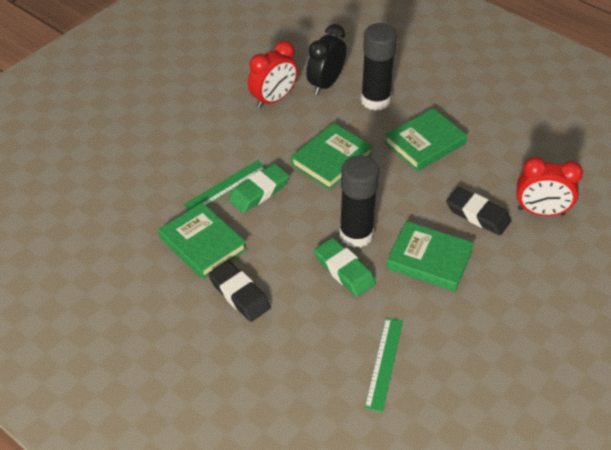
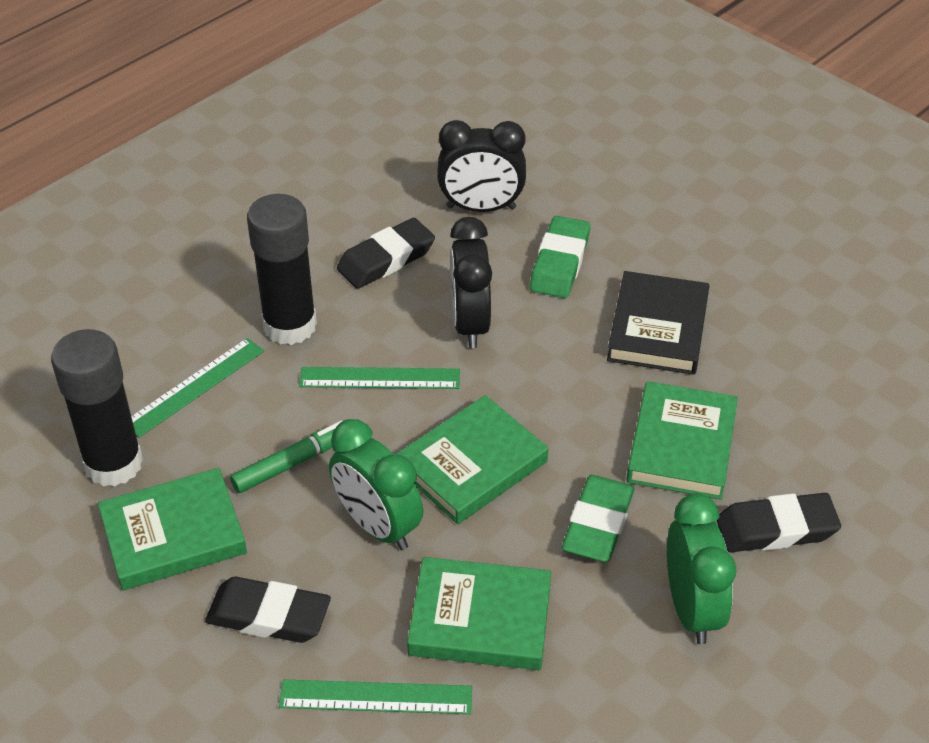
black book: 0 -> 1
black clock: 1 -> 2
black eraser: 2 -> 3
green clock: 0 -> 2
green marker: 0 -> 1
green ruler: 2 -> 3
red clock: 2 -> 0

